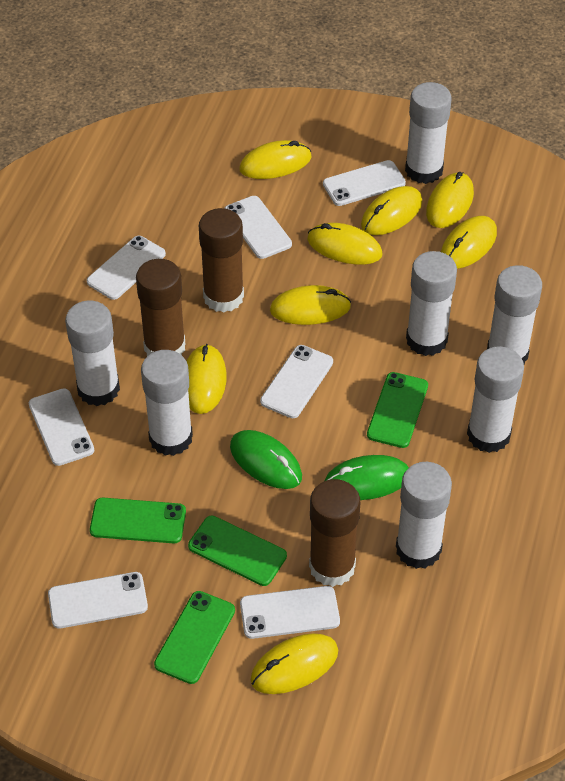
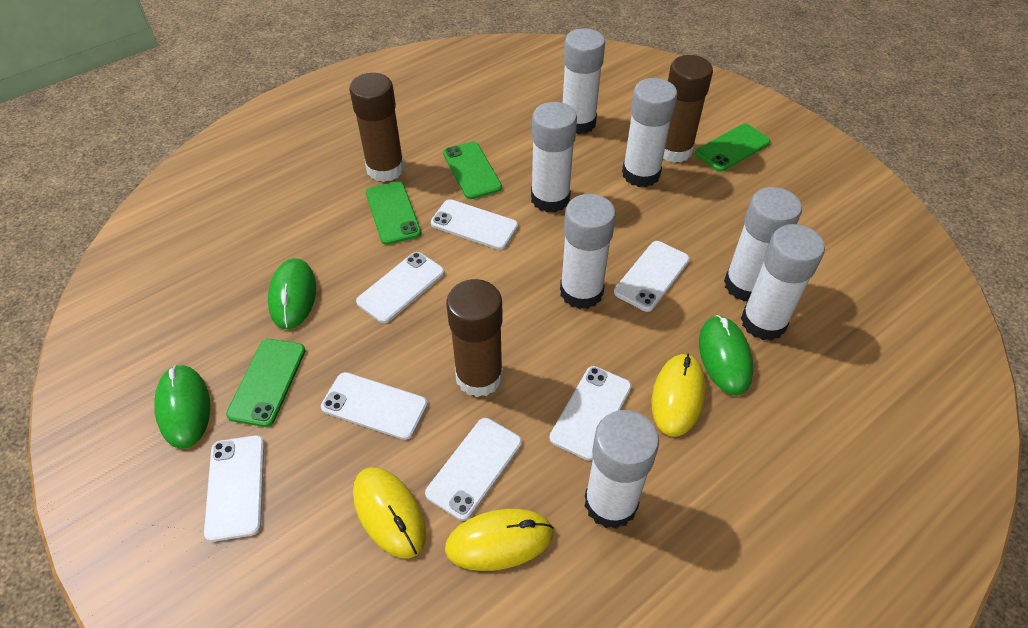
green mouse: 2 -> 3
yellow mouse: 8 -> 3

